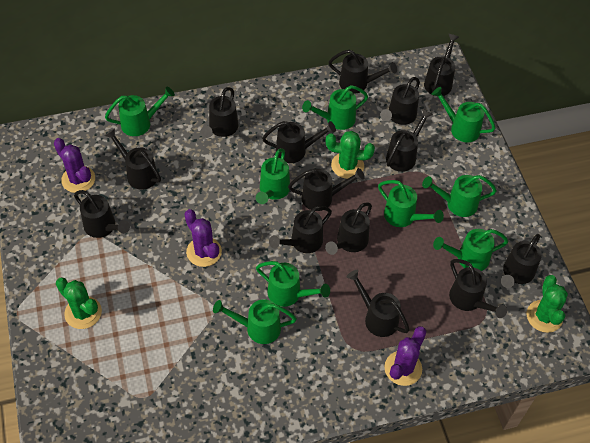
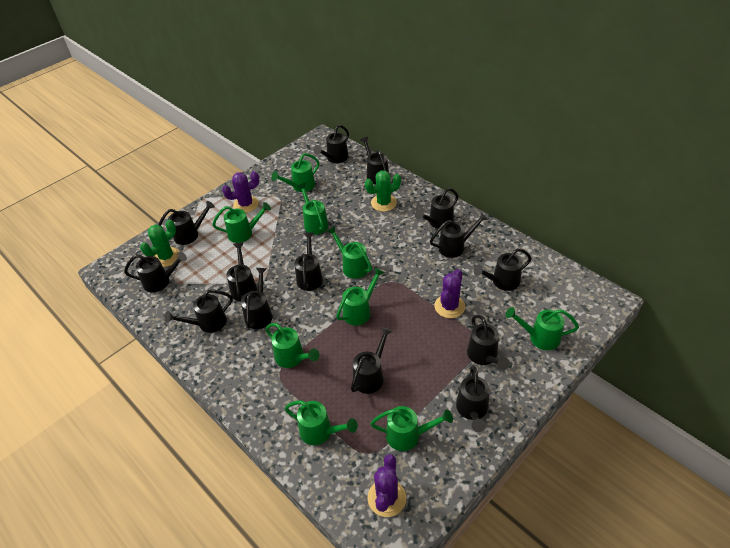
green cactus: 3 -> 2

